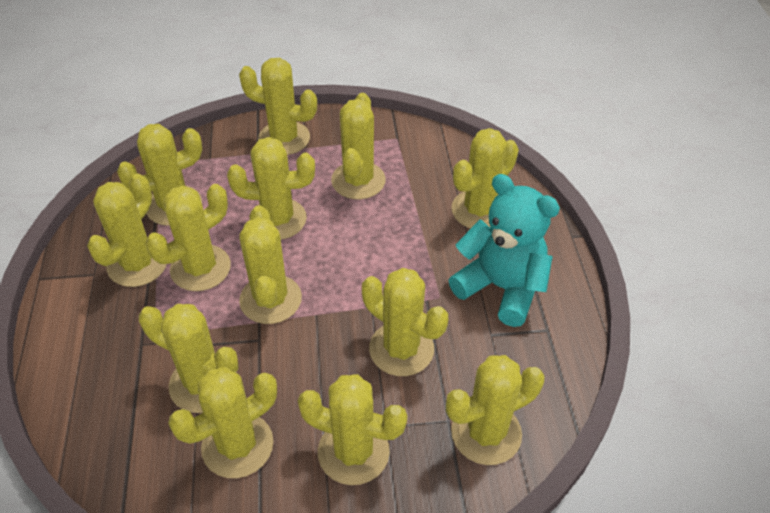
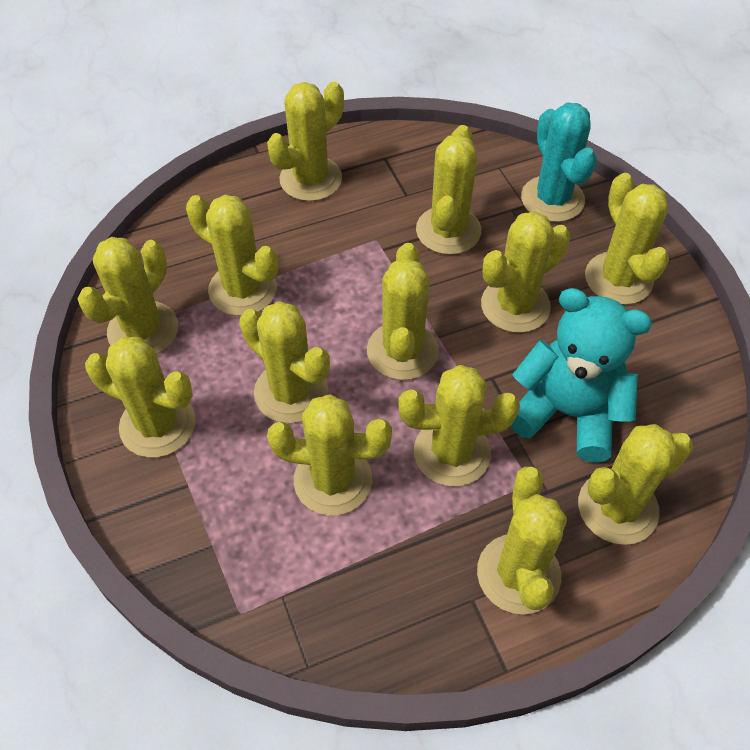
turquoise cactus: 0 -> 1

